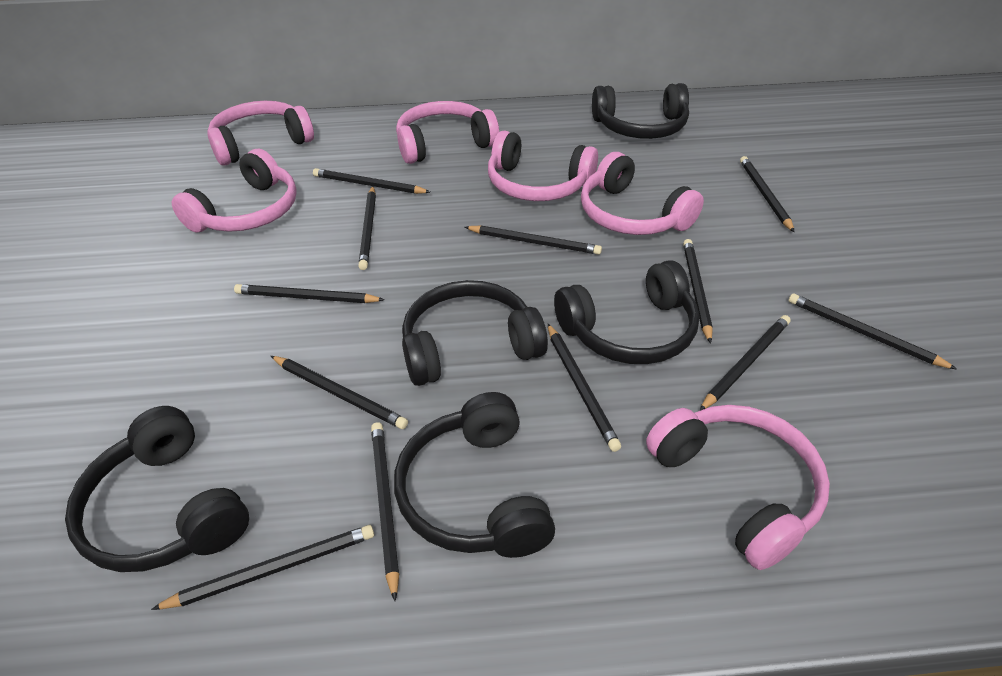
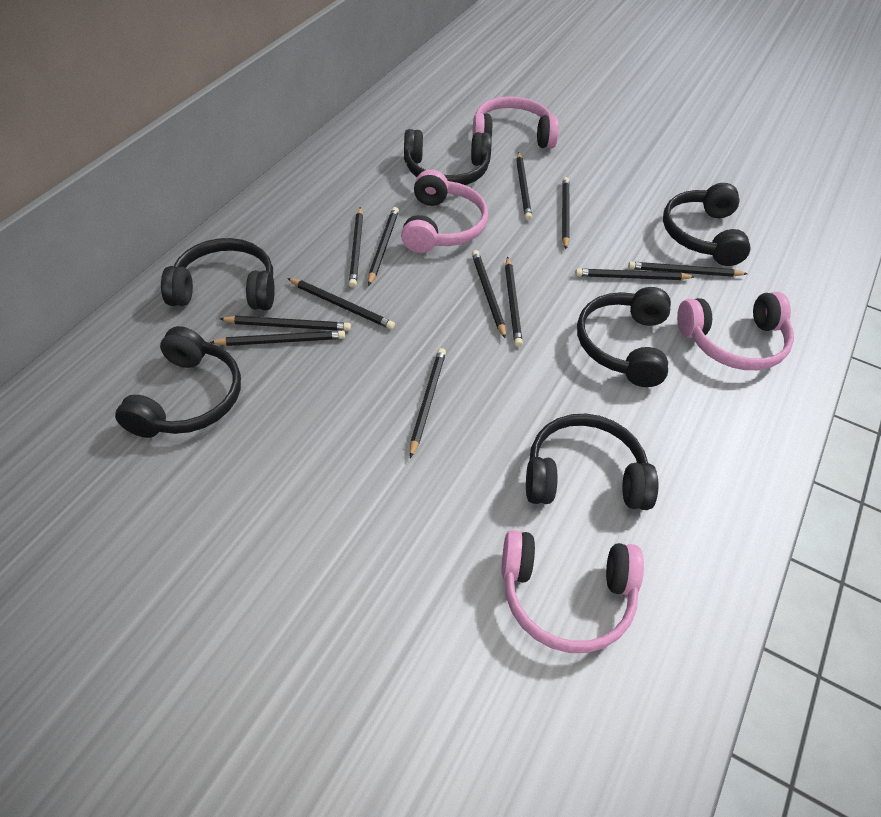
black headphones: 5 -> 6
pink headphones: 6 -> 4

